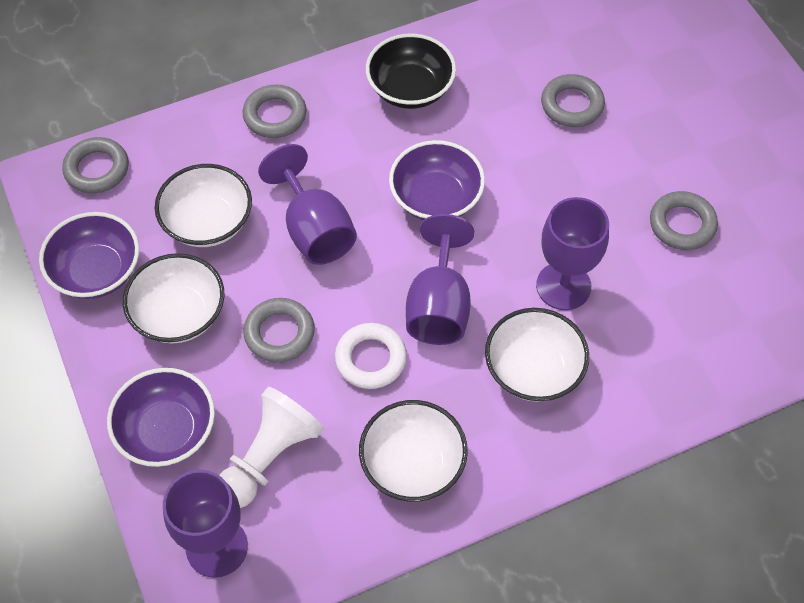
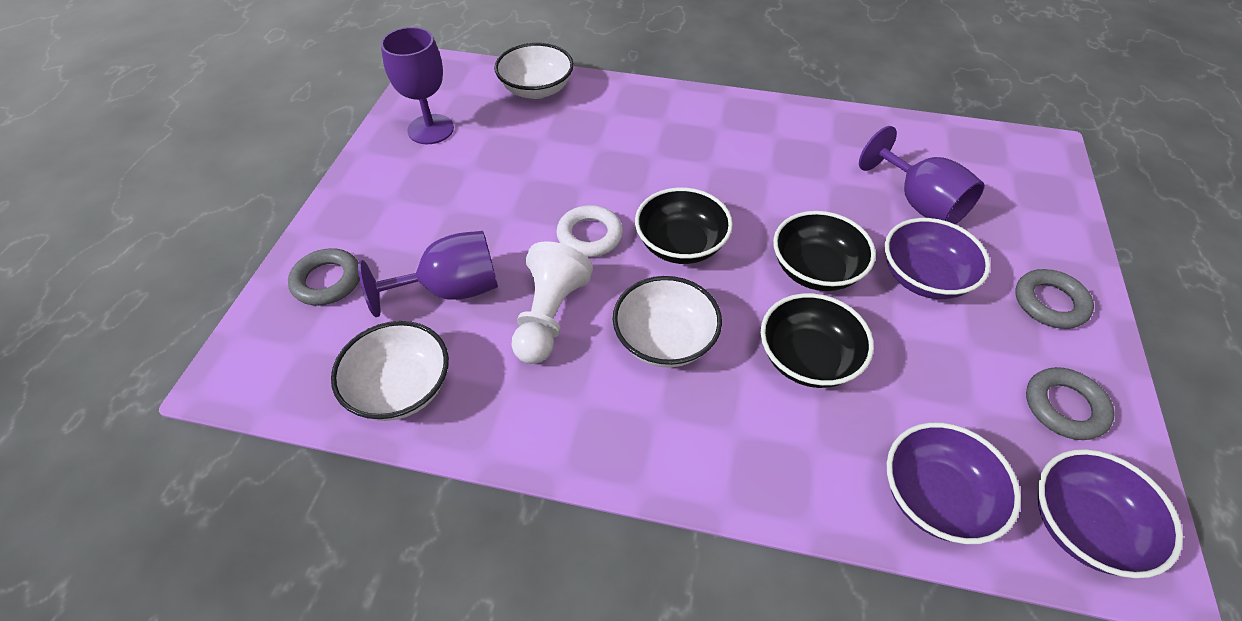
black bowl: 1 -> 3
grey ring: 5 -> 3
purple goblet: 4 -> 3
white bowl: 4 -> 3

